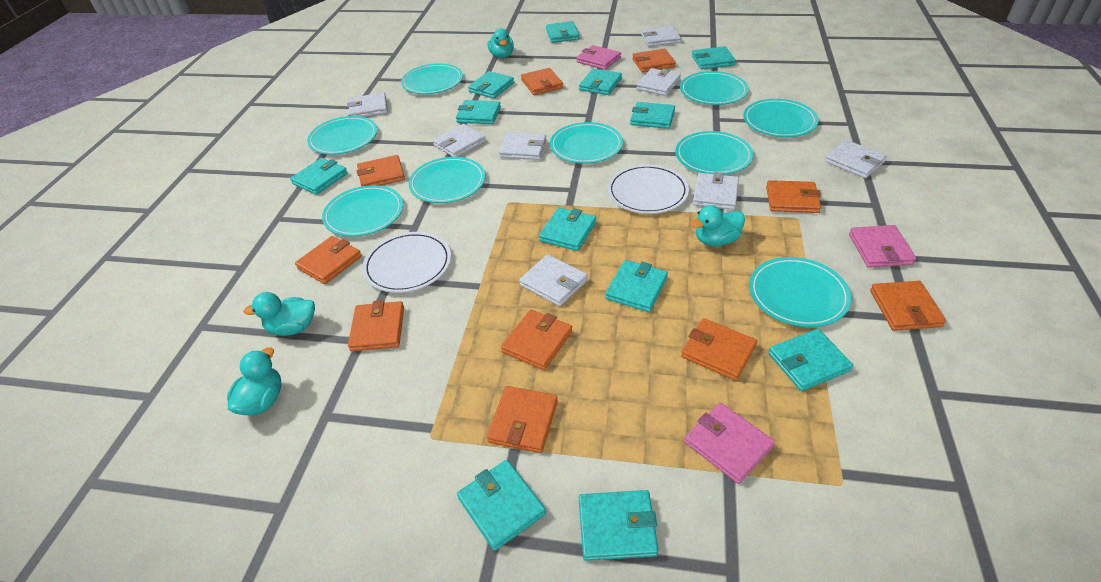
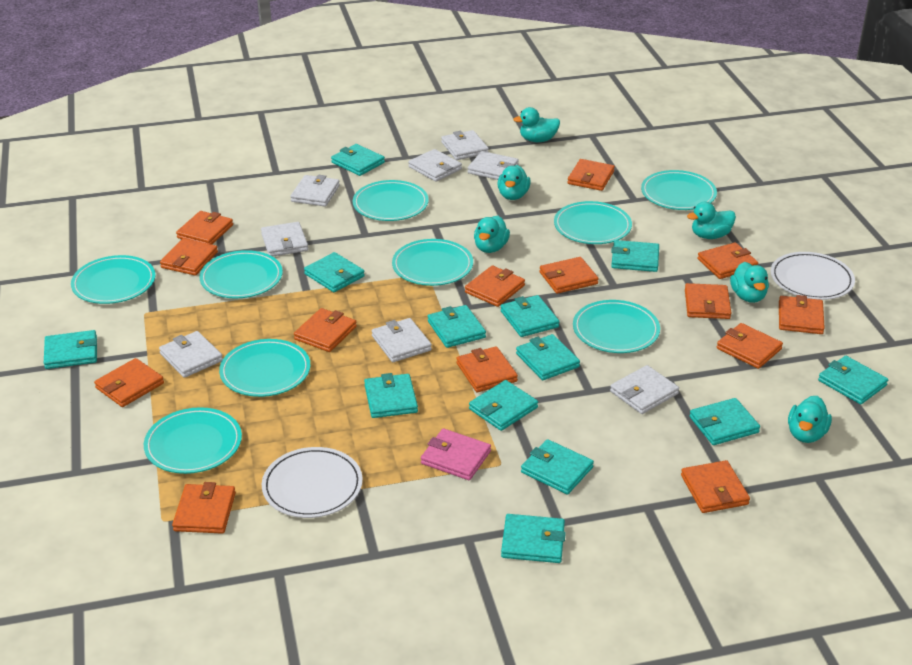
orange wallet: 10 -> 14
pink wallet: 3 -> 1
turquoise duck: 4 -> 6
turquoise wallet: 12 -> 13

